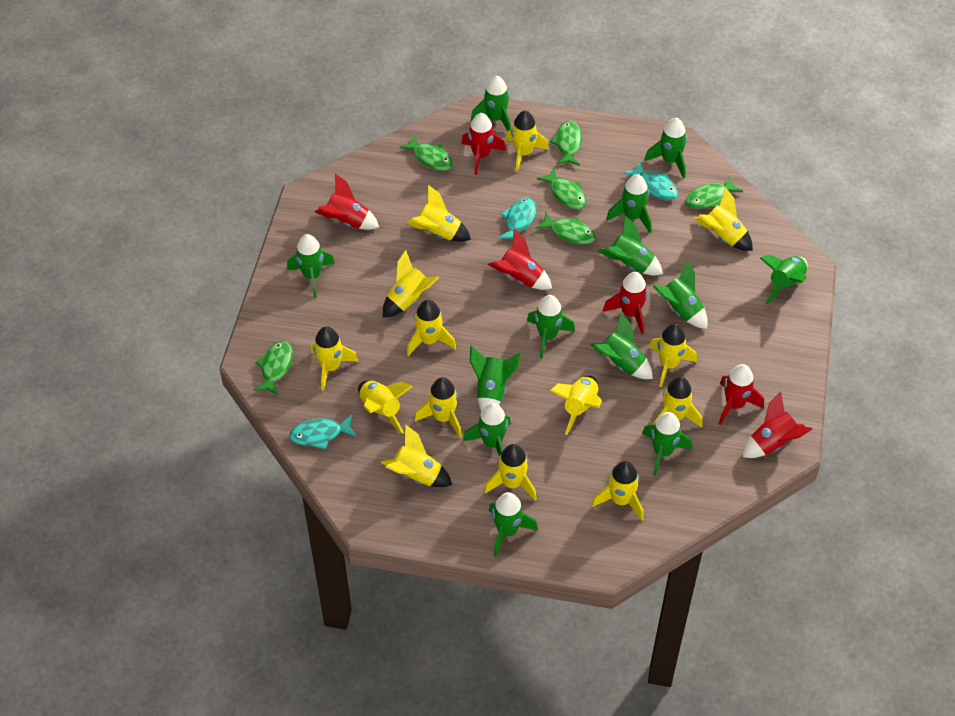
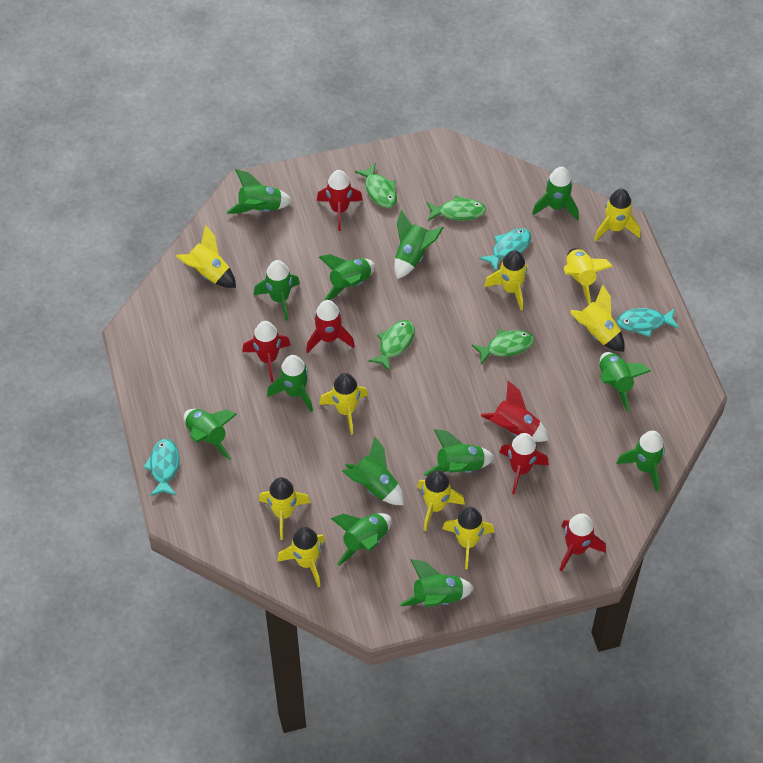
green fish: 6 -> 4
yellow rocket: 14 -> 10

